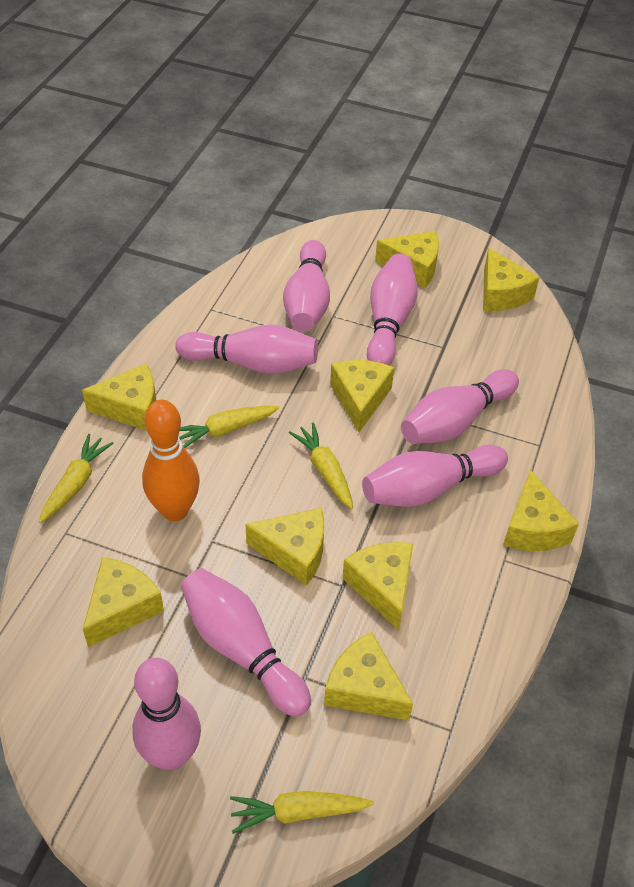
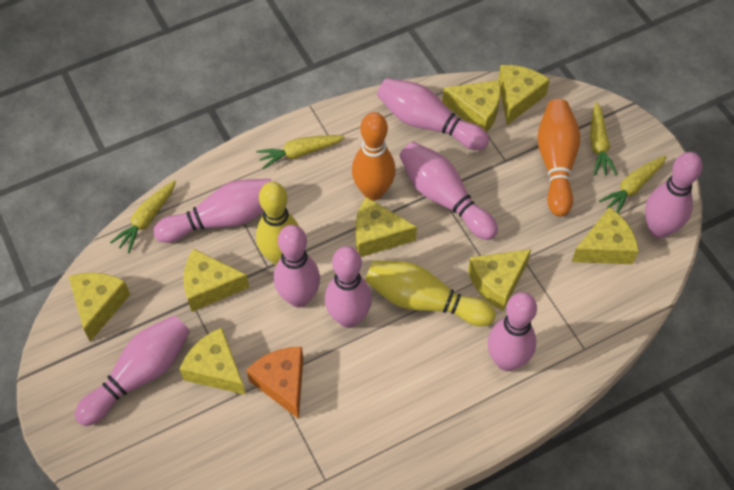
orange bowling pin: 1 -> 2
orange cheese: 0 -> 1
pink bowling pin: 7 -> 8
yellow bowling pin: 0 -> 2
yellow cheese: 9 -> 8

